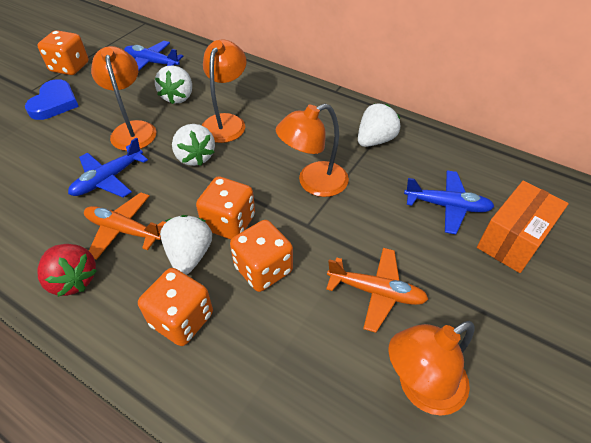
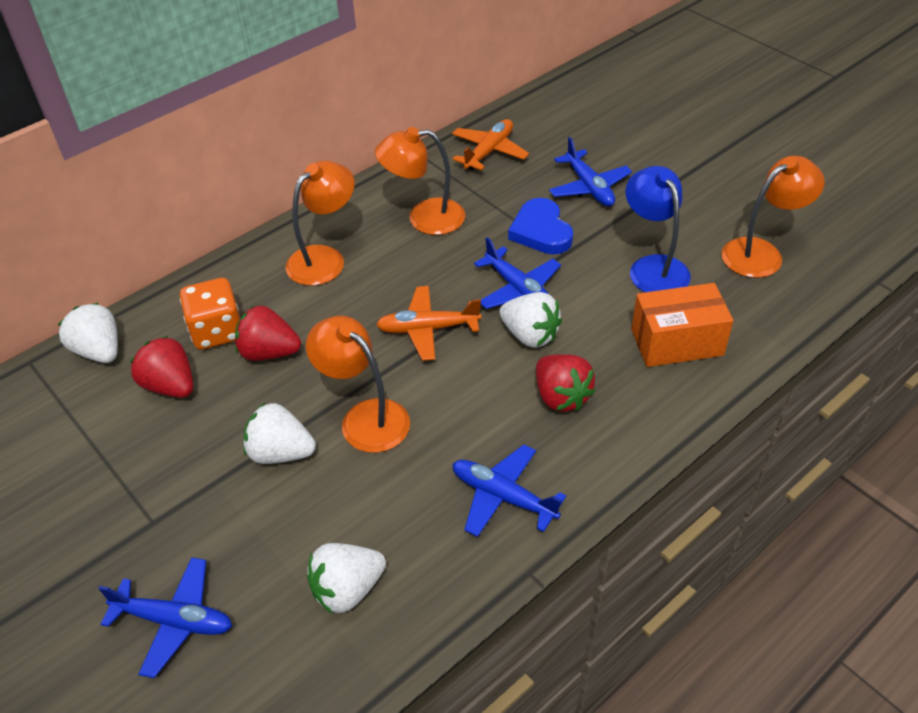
blue lamp: 0 -> 1
blue plane: 3 -> 4
orange dice: 4 -> 1
red strawberry: 1 -> 3

